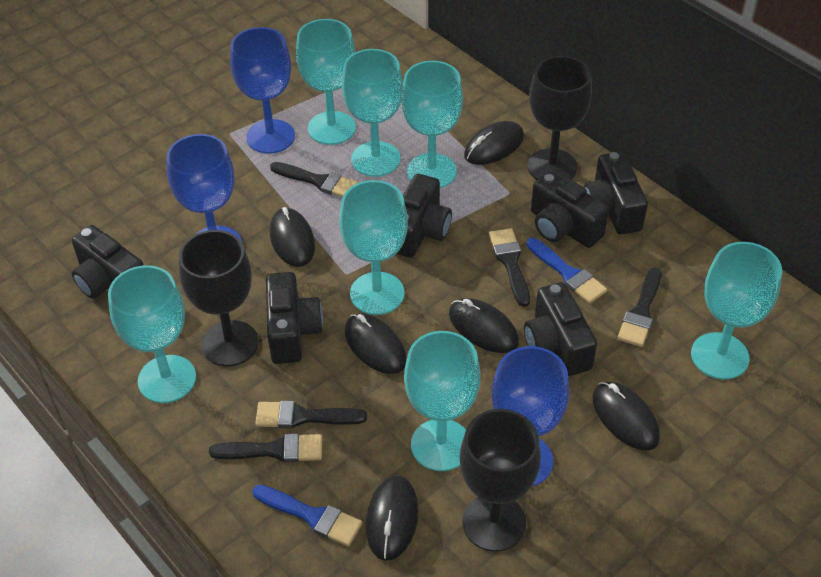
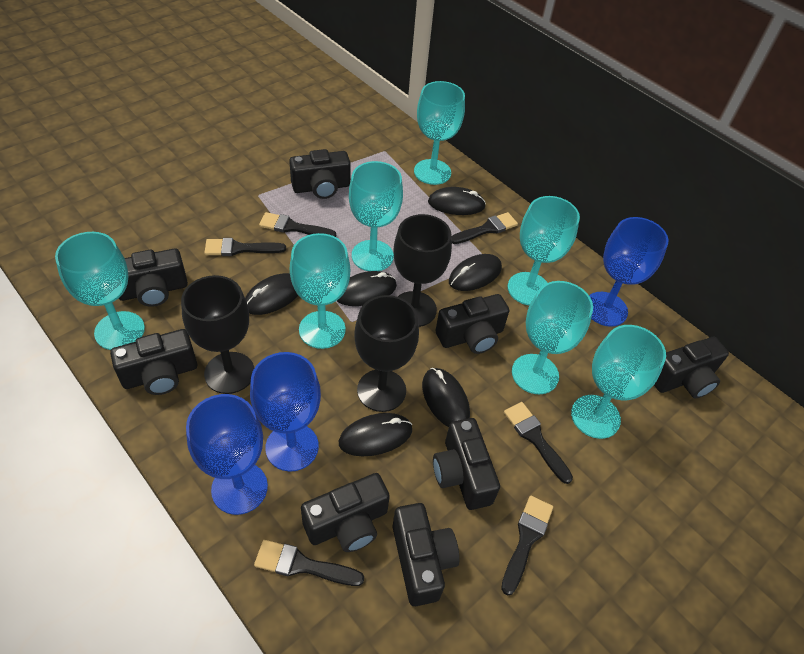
black brush: 5 -> 6
black camera: 6 -> 8
blue brush: 2 -> 0

